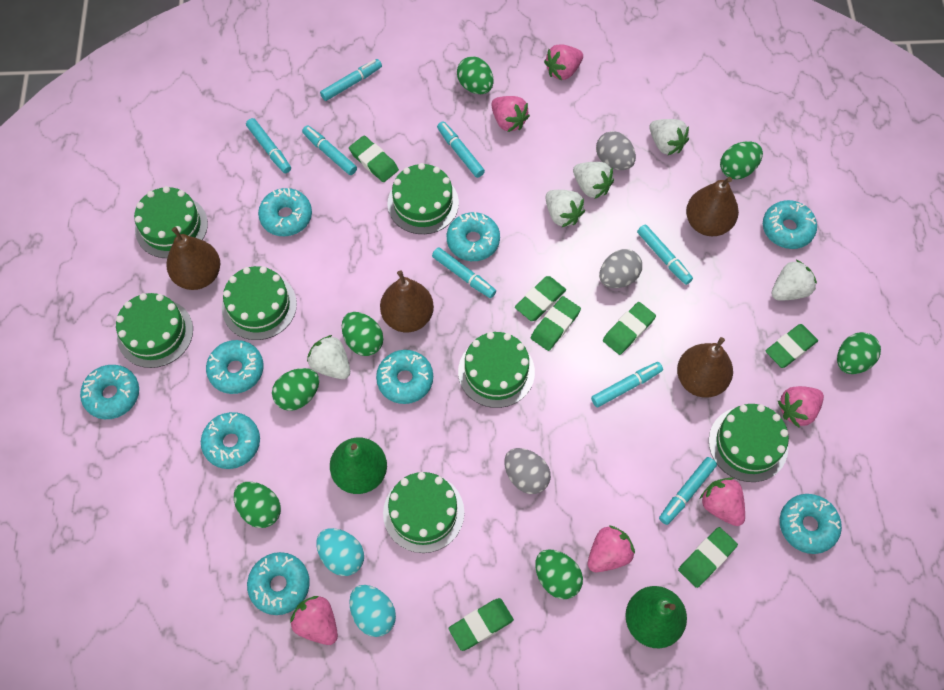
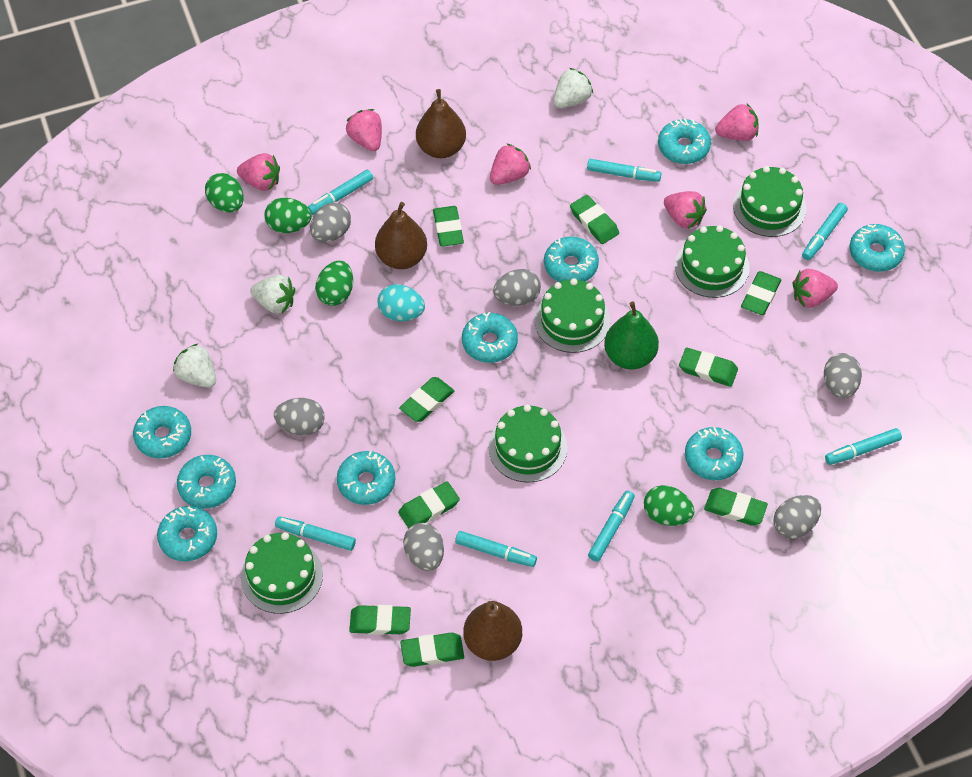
brown pear: 4 -> 3
green cake: 7 -> 5
green egg: 7 -> 4
green eraser: 7 -> 9
green pear: 2 -> 1
grey egg: 3 -> 6
turquoise egg: 2 -> 1
turquoise marker: 8 -> 7
white strawberry: 5 -> 3

